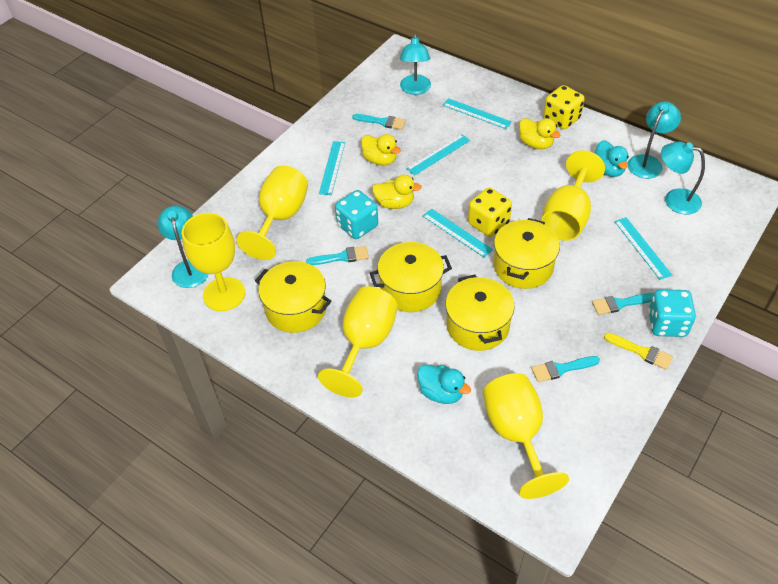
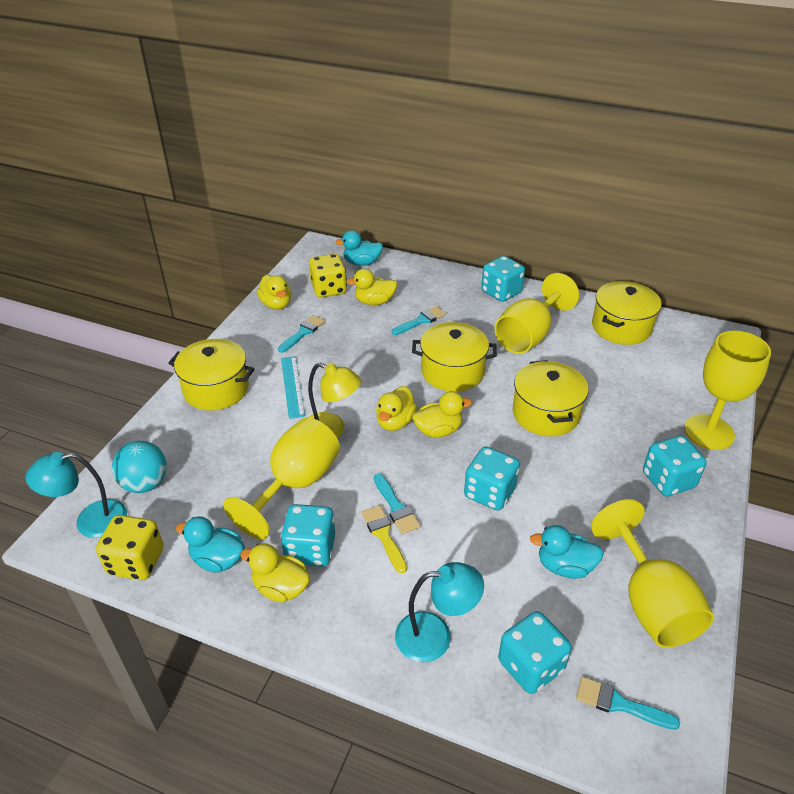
turquoise ball: 0 -> 1
turquoise dice: 2 -> 5
turquoise duck: 2 -> 3
turquoise lamp: 4 -> 2
turquoise ruler: 5 -> 1
yellow duck: 3 -> 5
yellow goblet: 5 -> 4
yellow lamp: 0 -> 1

